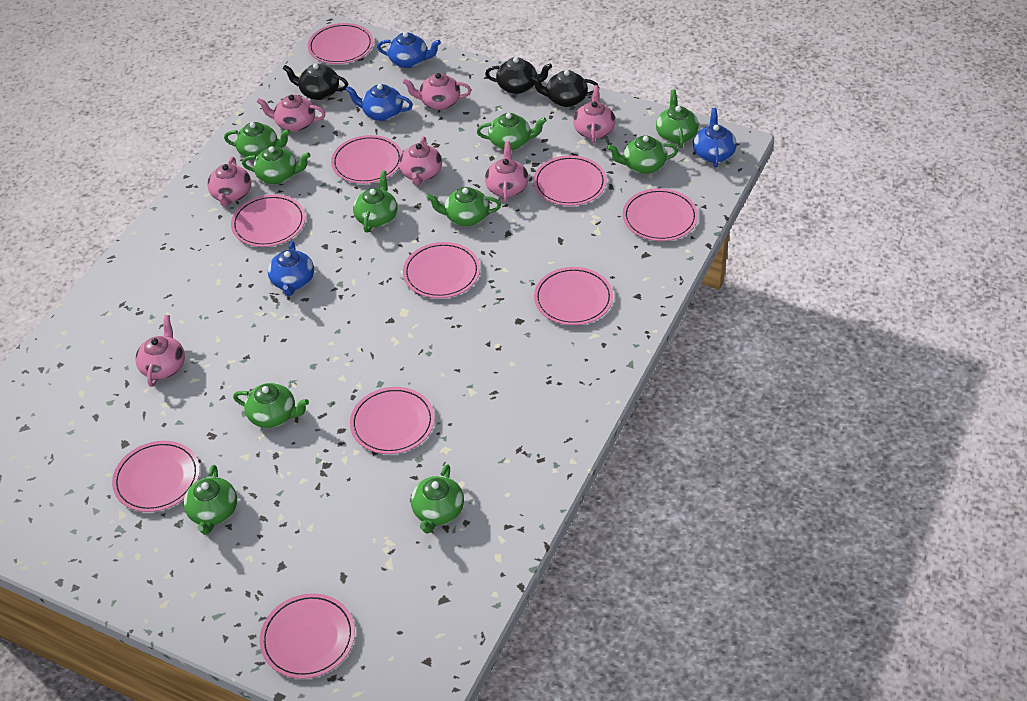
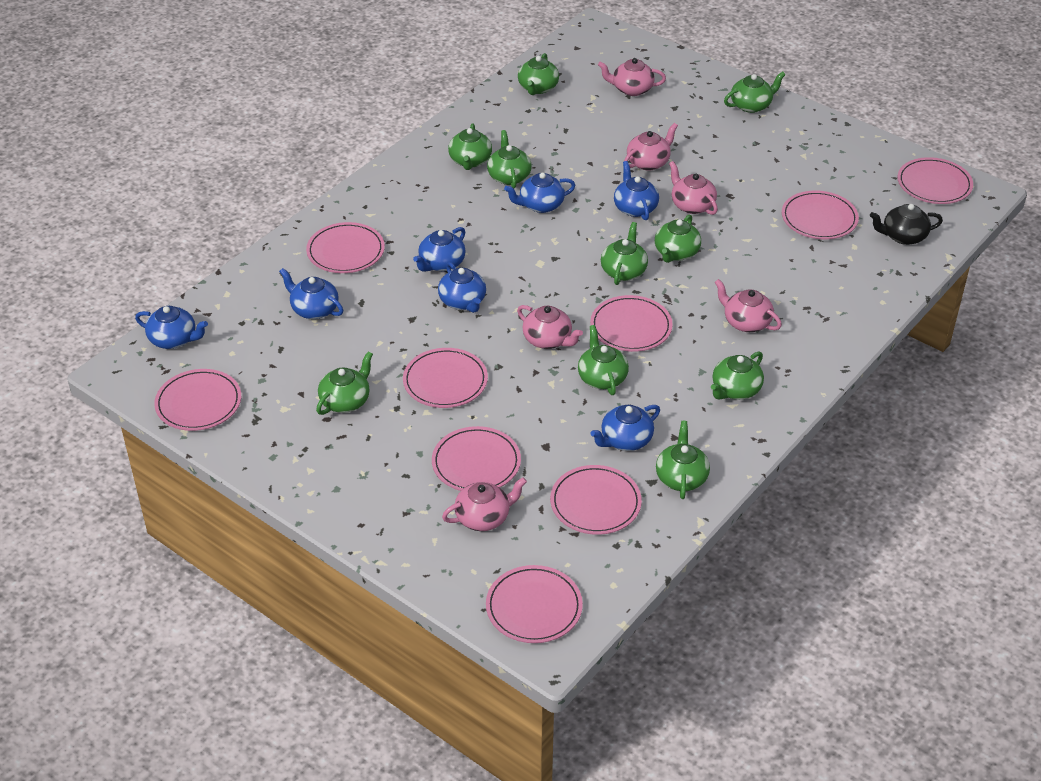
black teapot: 3 -> 1
blue teapot: 4 -> 7
pink plate: 10 -> 9
pink teapot: 7 -> 6

